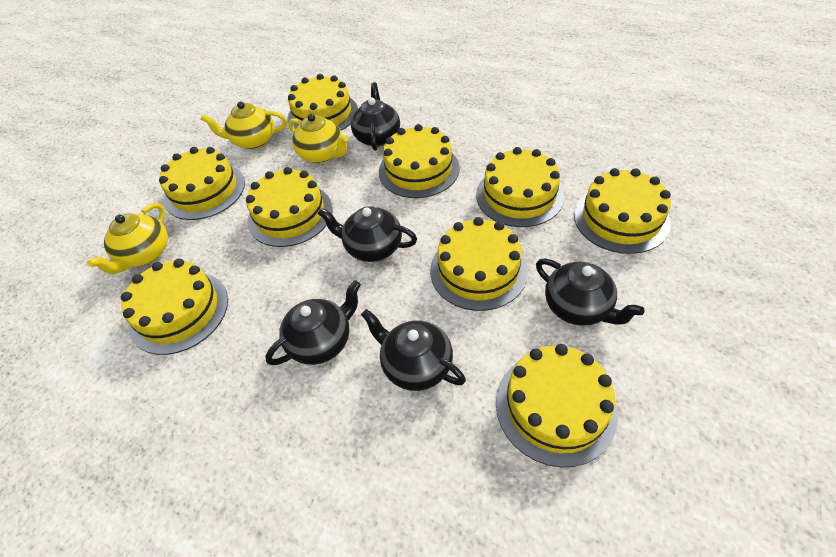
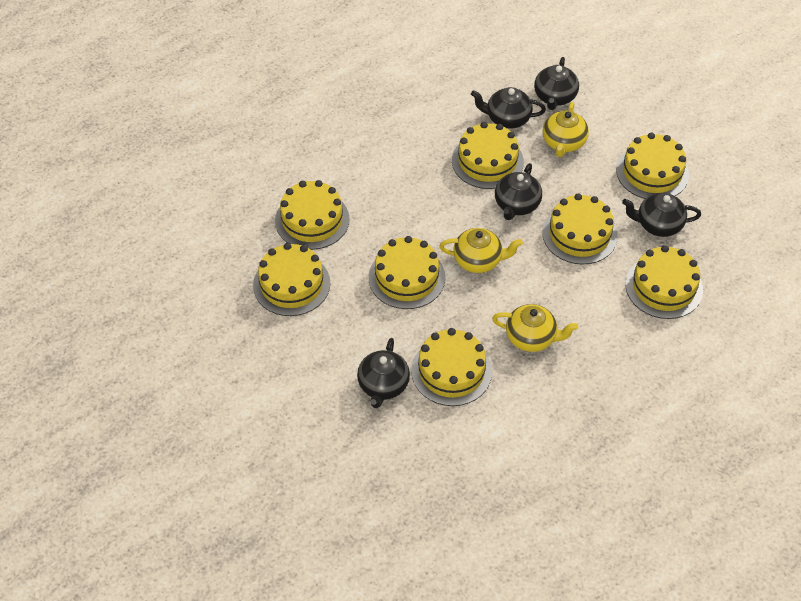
yellow cake: 9 -> 8

